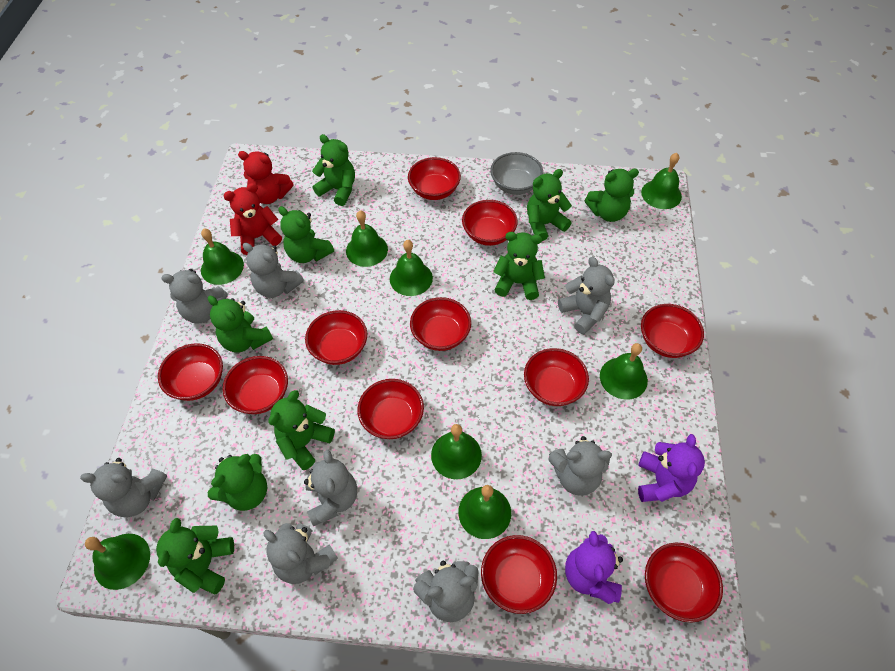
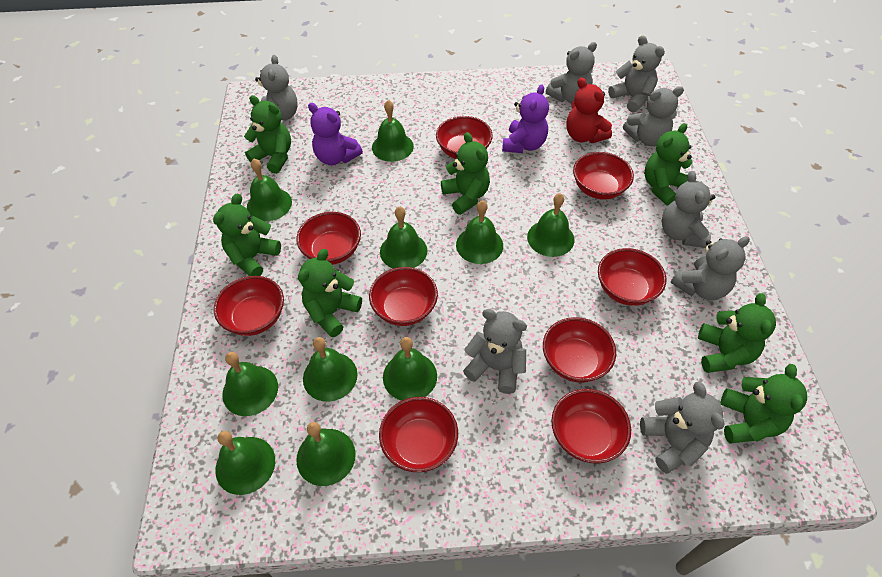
green bell: 8 -> 10
green teddy bear: 9 -> 7
grey bowl: 1 -> 0
red bowl: 11 -> 9
red teddy bear: 2 -> 1

